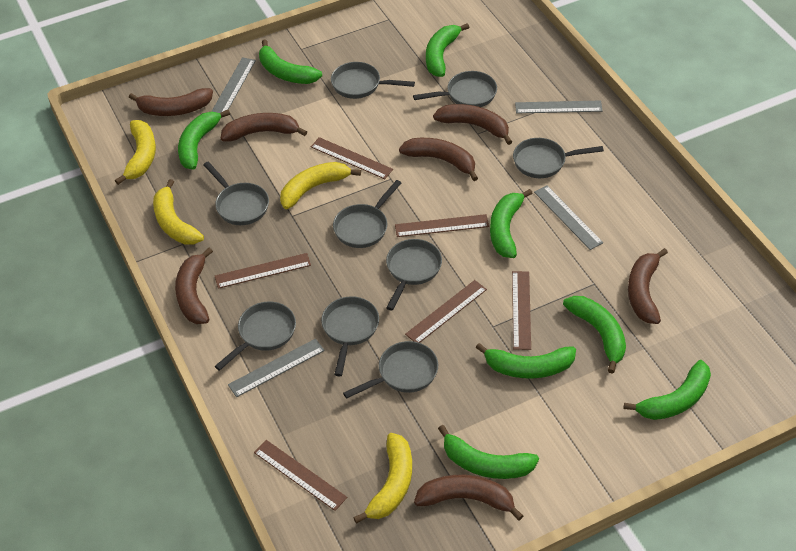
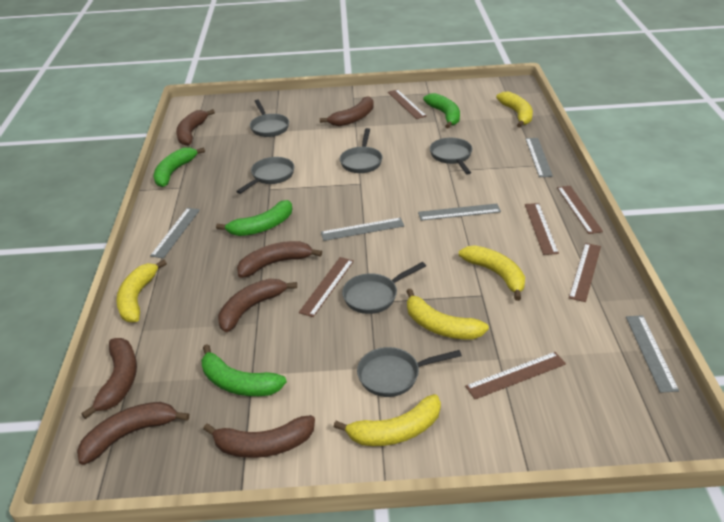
green banana: 8 -> 4
grey pan: 9 -> 6
grey ruler: 4 -> 5
yellow banana: 4 -> 5

